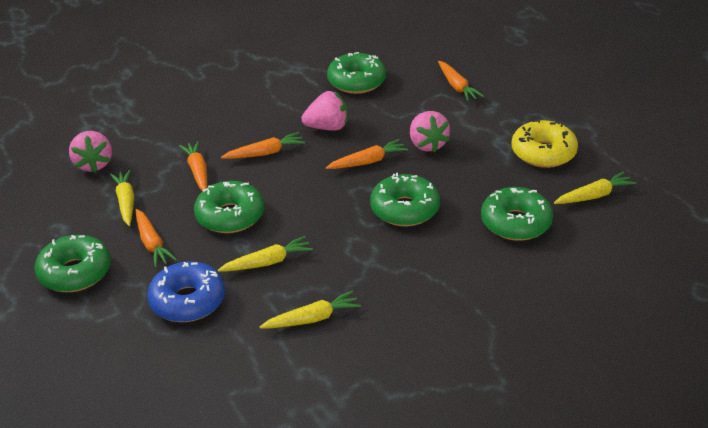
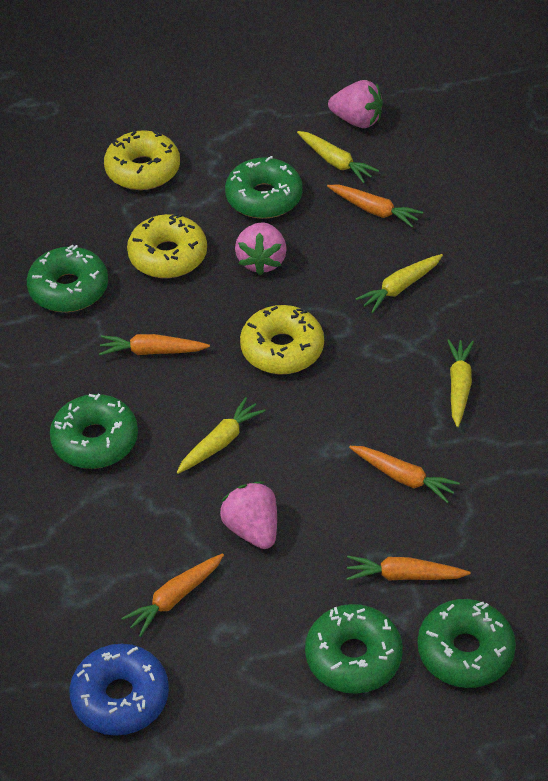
yellow donut: 1 -> 3

